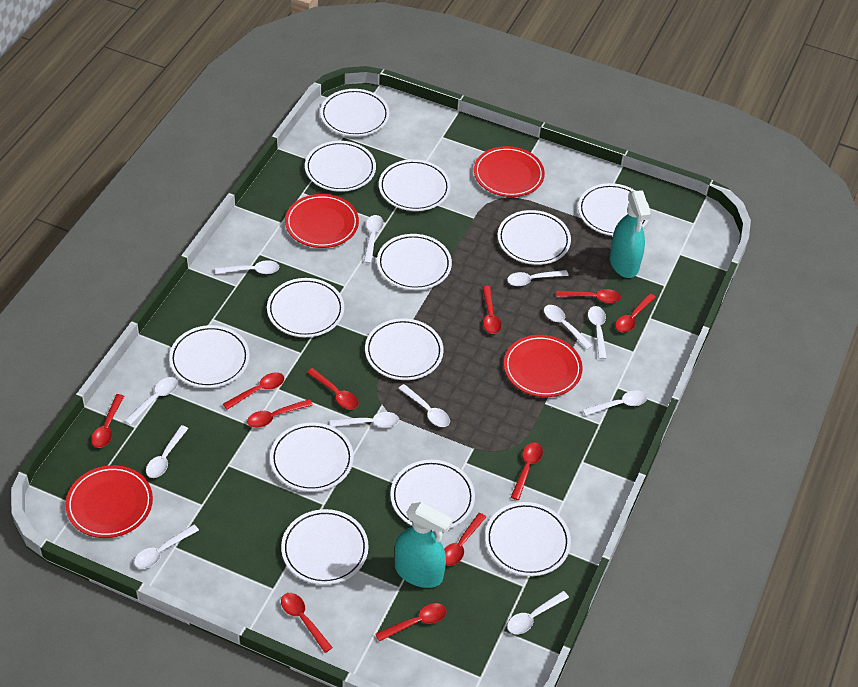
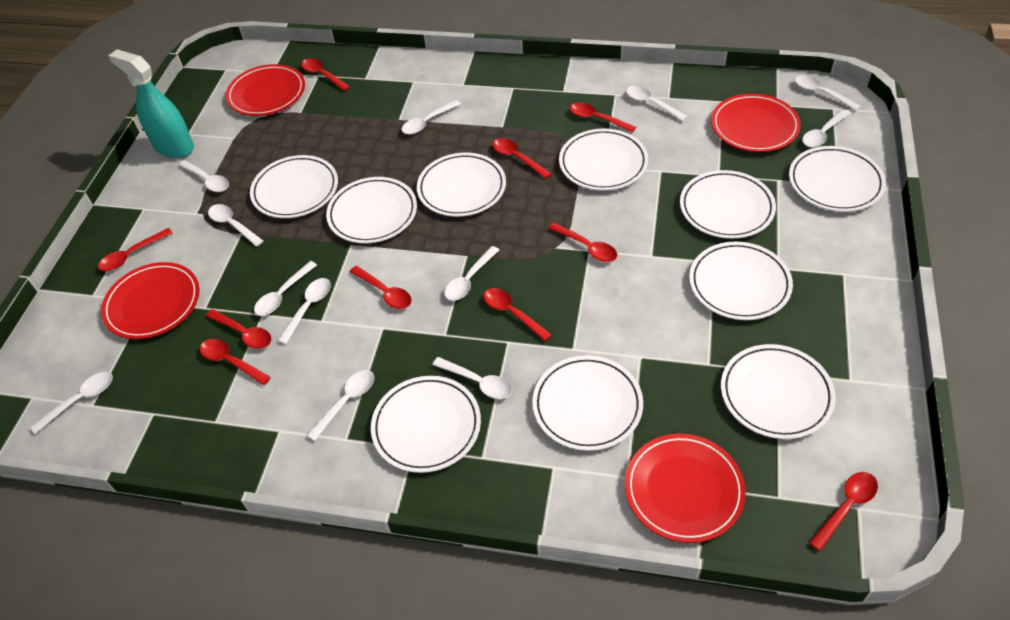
red spoon: 11 -> 10
turquoise spray bottle: 2 -> 1
white plate: 13 -> 10

